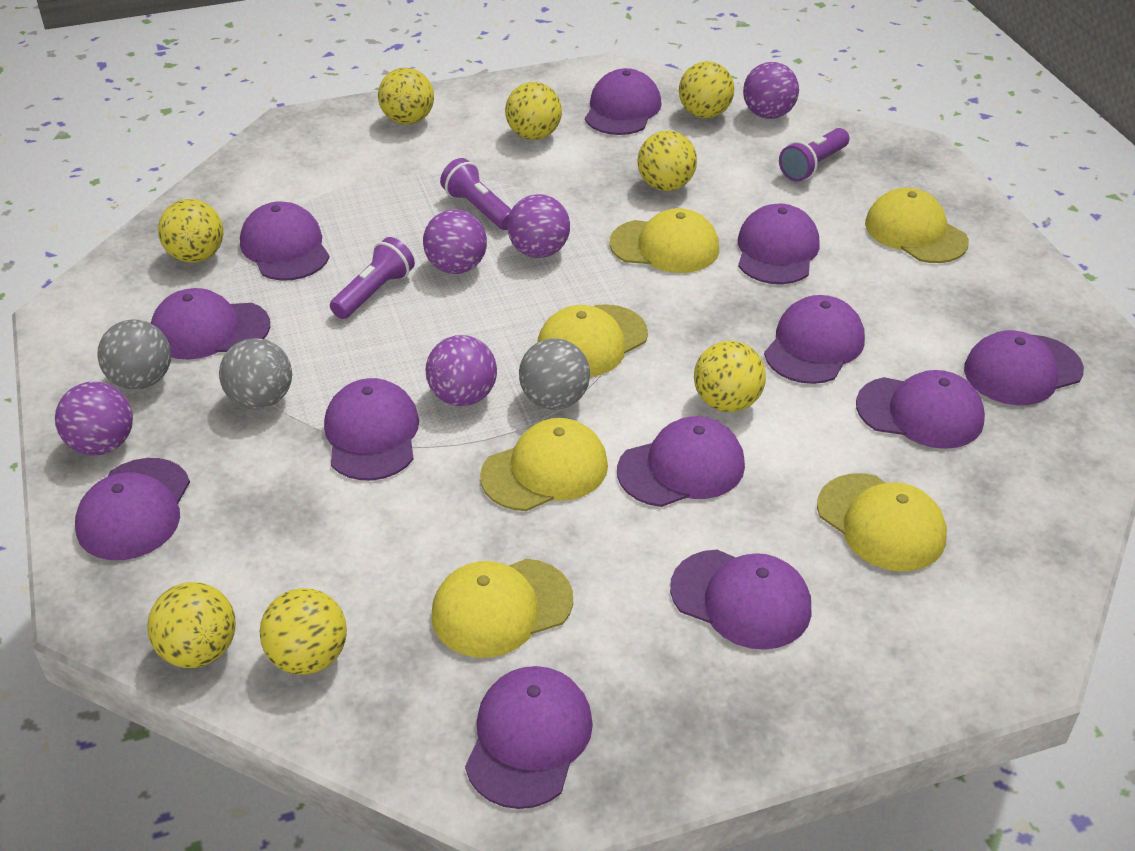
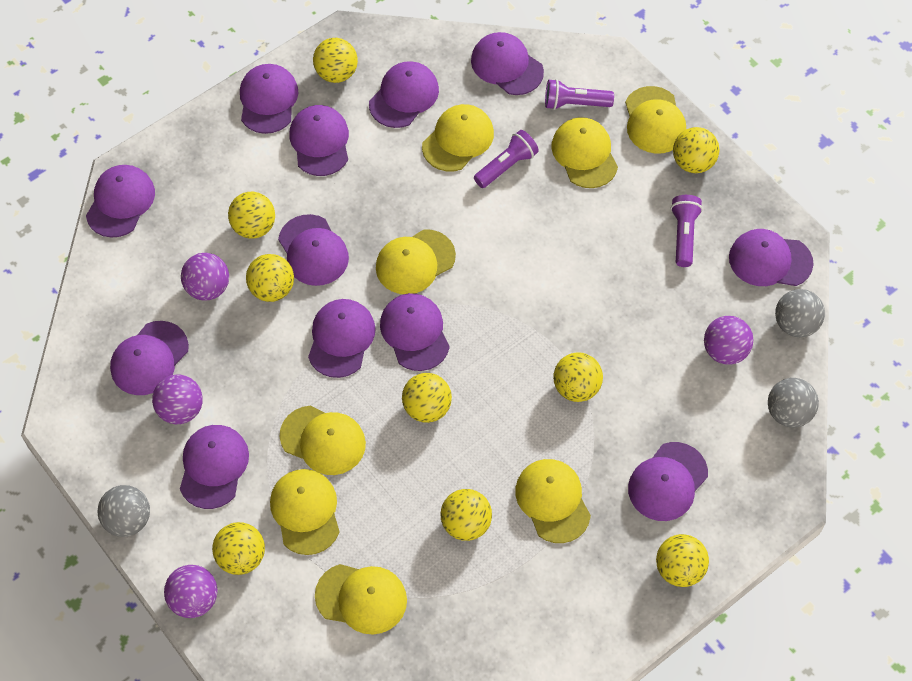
purple ball: 5 -> 4
yellow ball: 8 -> 9
yellow cap: 6 -> 8

